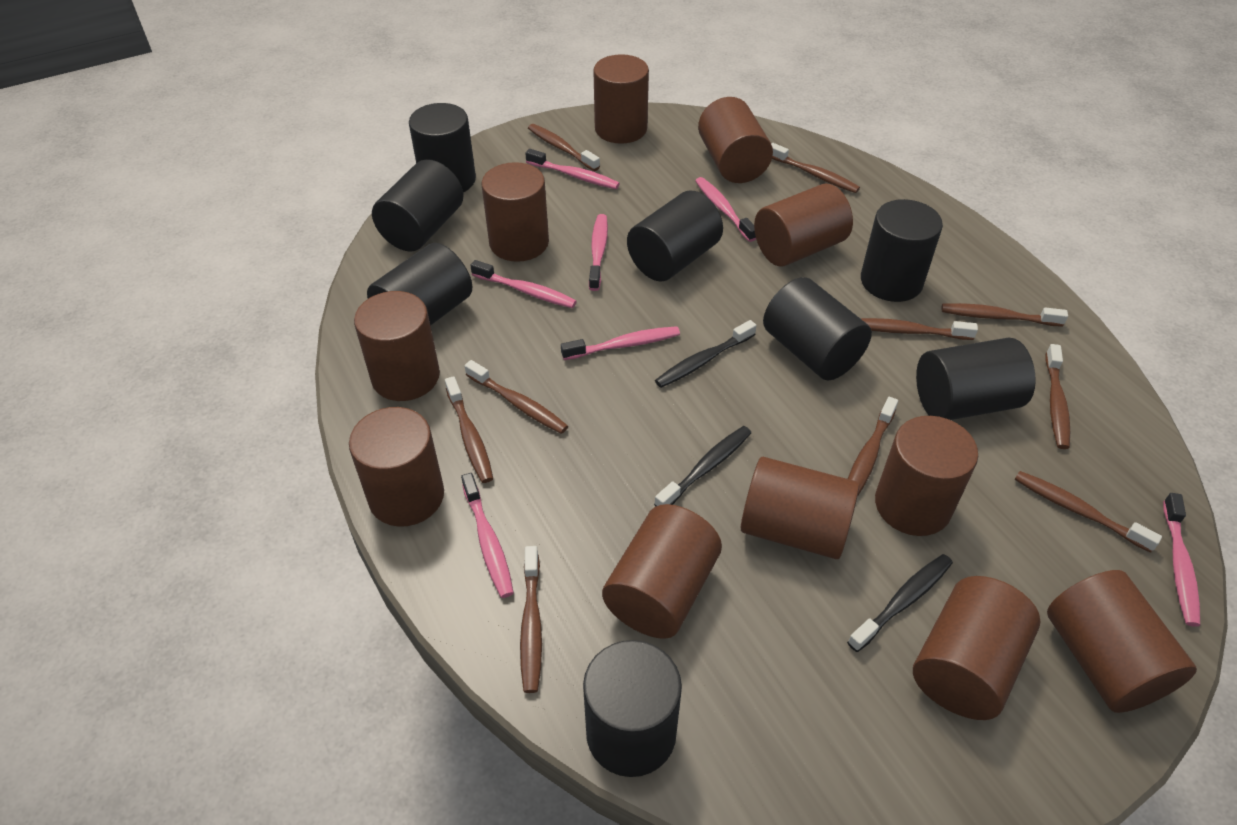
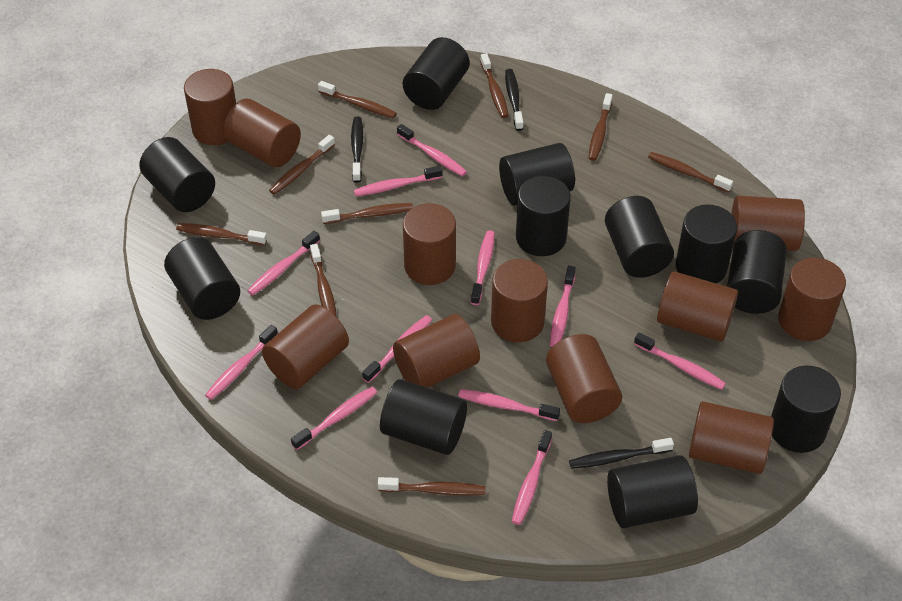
black cylinder: 8 -> 11
brown toothbrush: 10 -> 9
pink toothbrush: 7 -> 11

